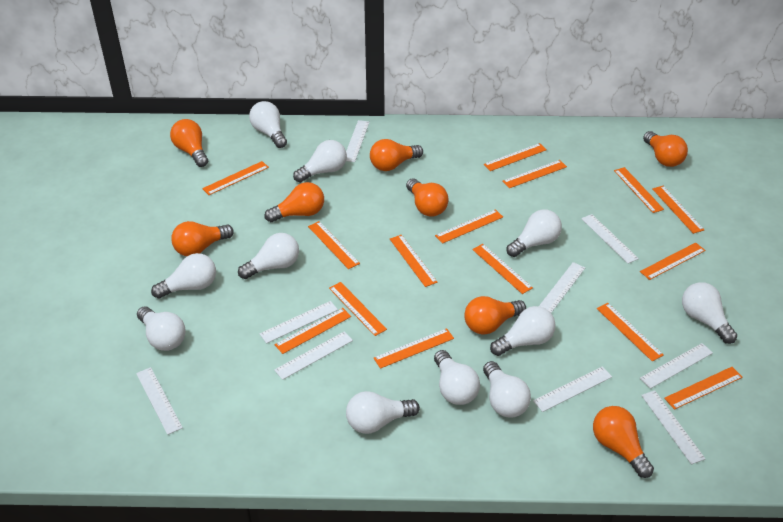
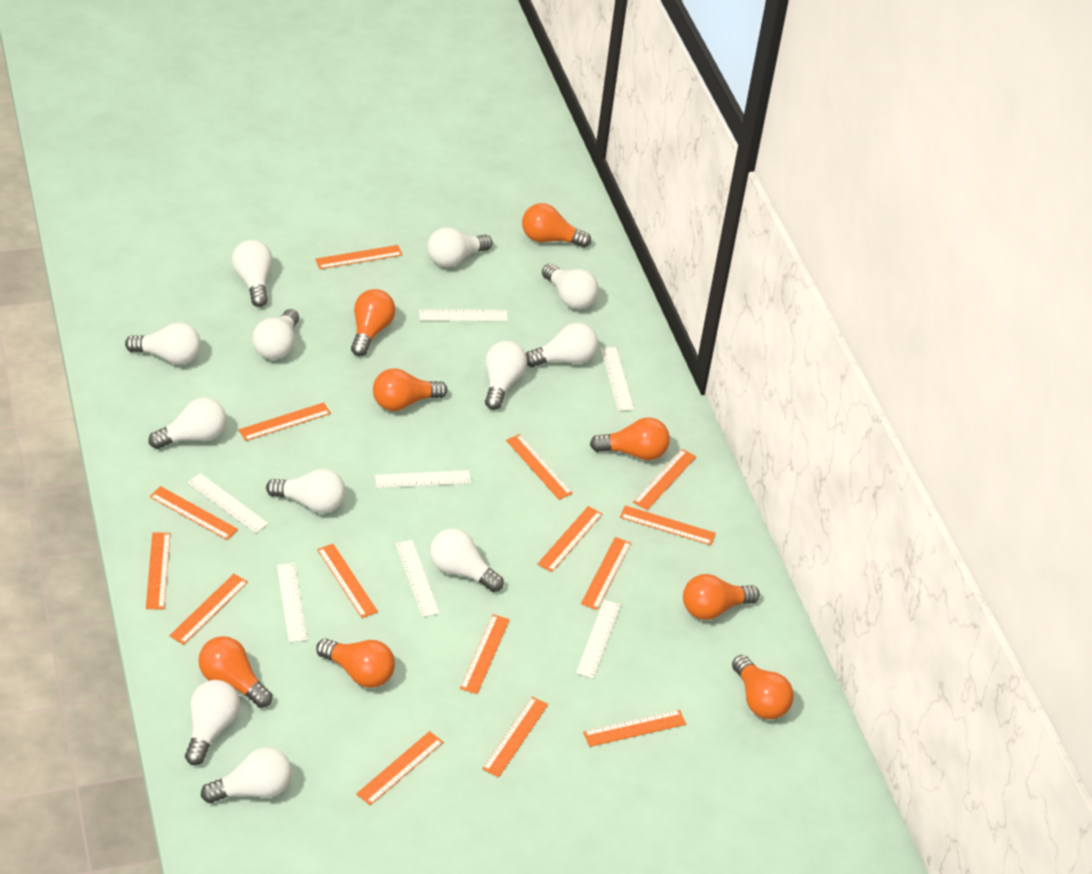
white light bulb: 11 -> 12
white ruler: 9 -> 7

